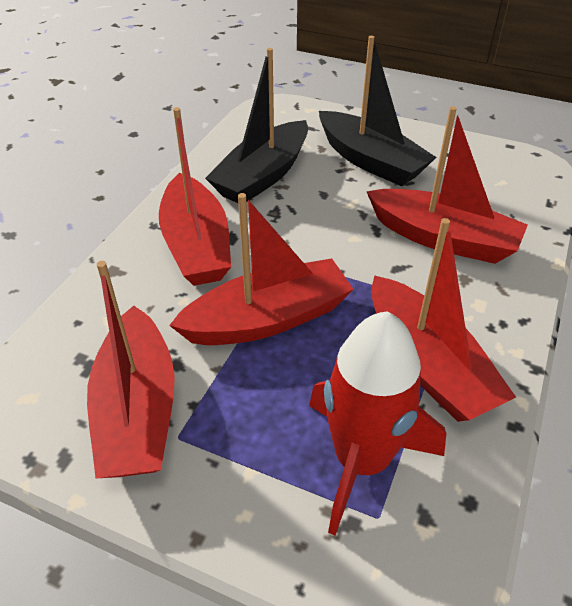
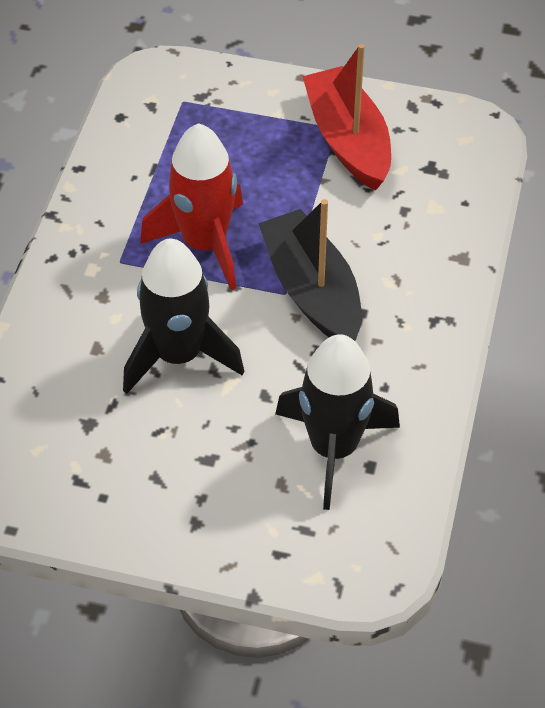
black boat: 2 -> 1
black rocket: 0 -> 2
red boat: 5 -> 1

